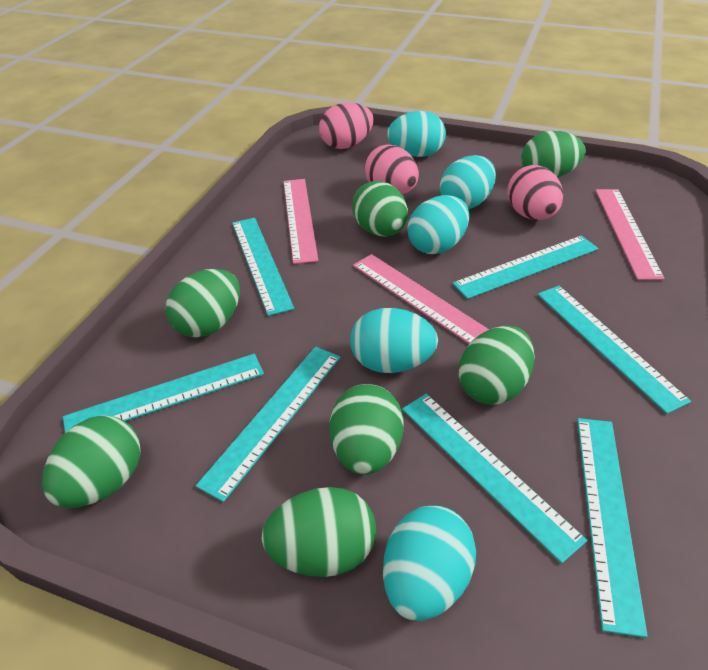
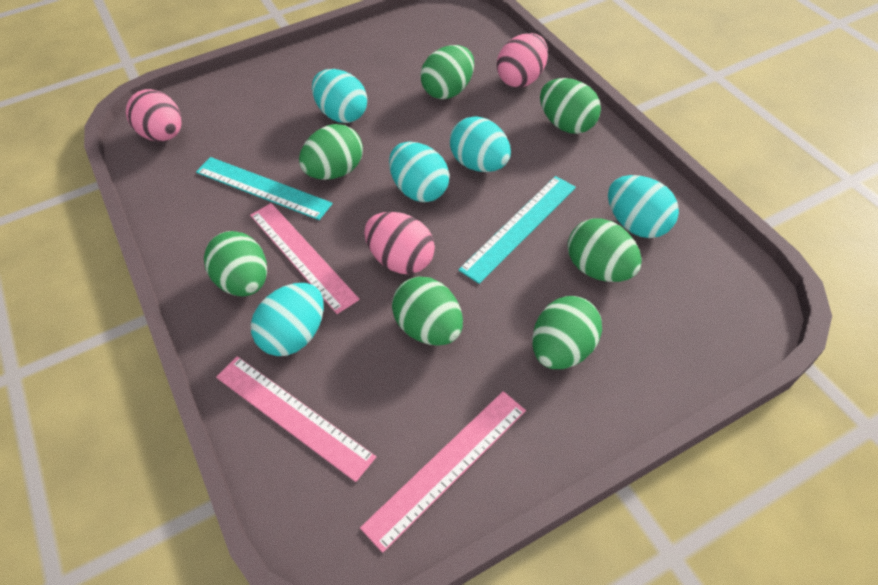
turquoise ruler: 7 -> 2

